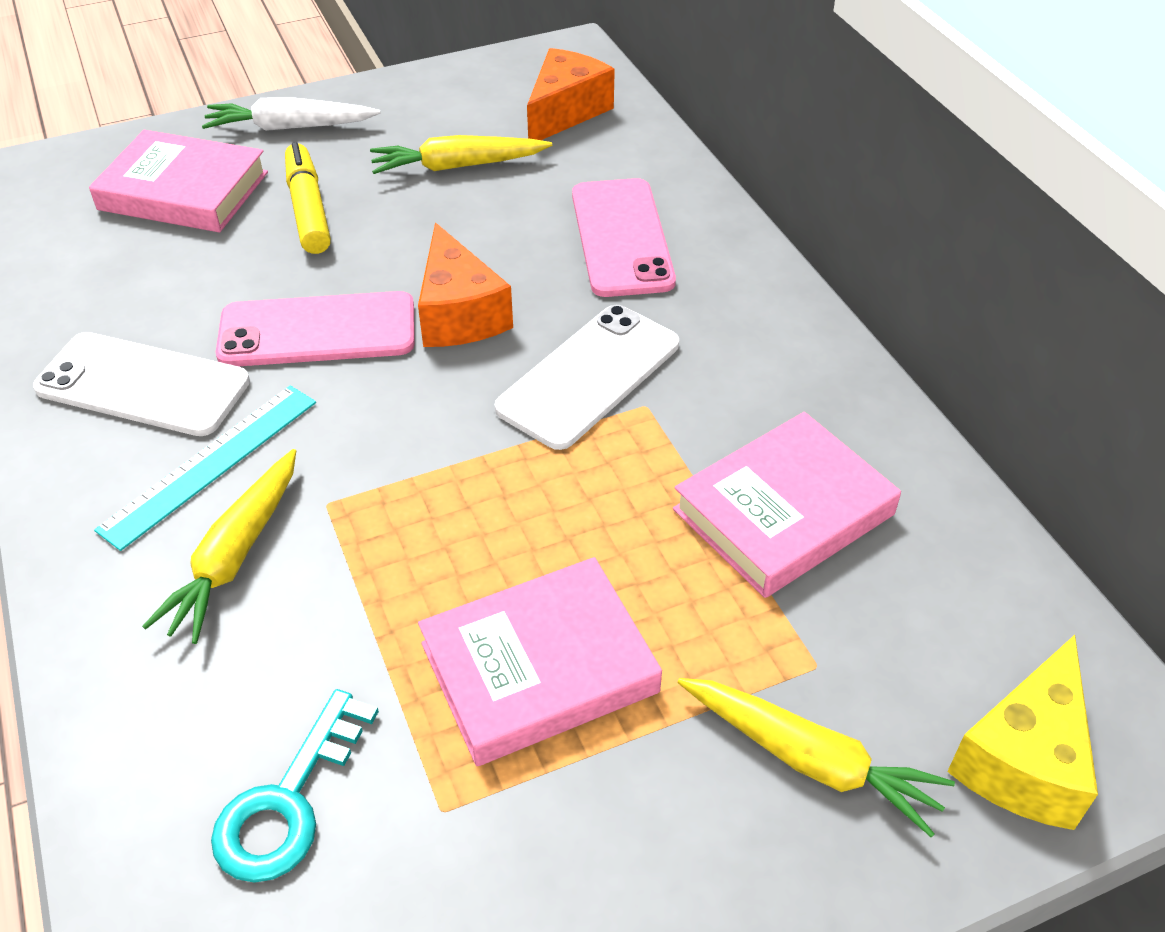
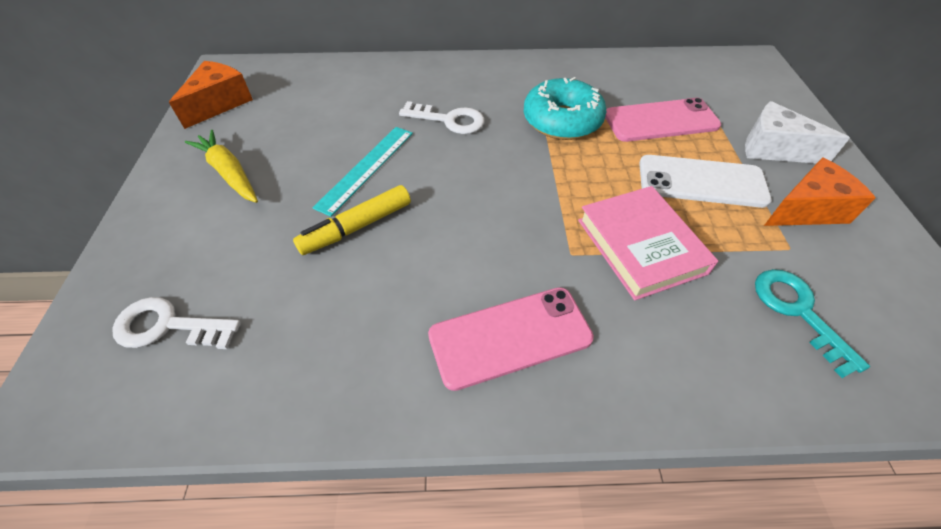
pink book: 3 -> 1
turquoise donut: 0 -> 1
white carrot: 1 -> 0
white cheese: 0 -> 1
white key: 0 -> 2
white phone: 2 -> 1
yellow carrot: 3 -> 1
yellow cheese: 1 -> 0

